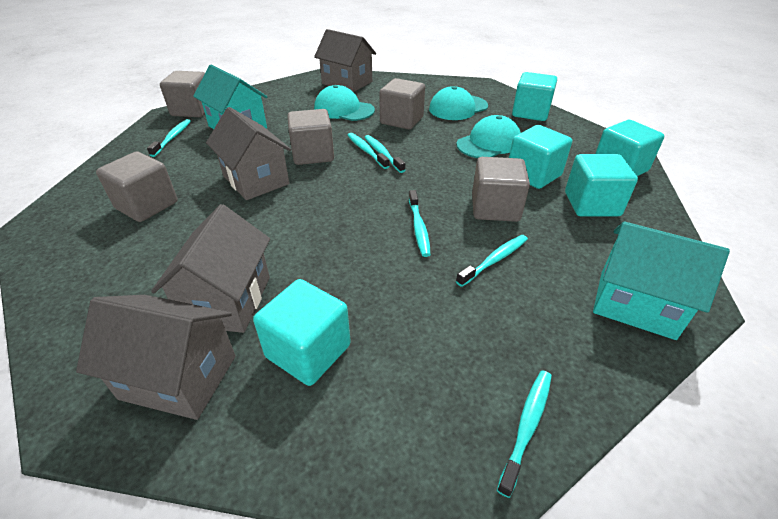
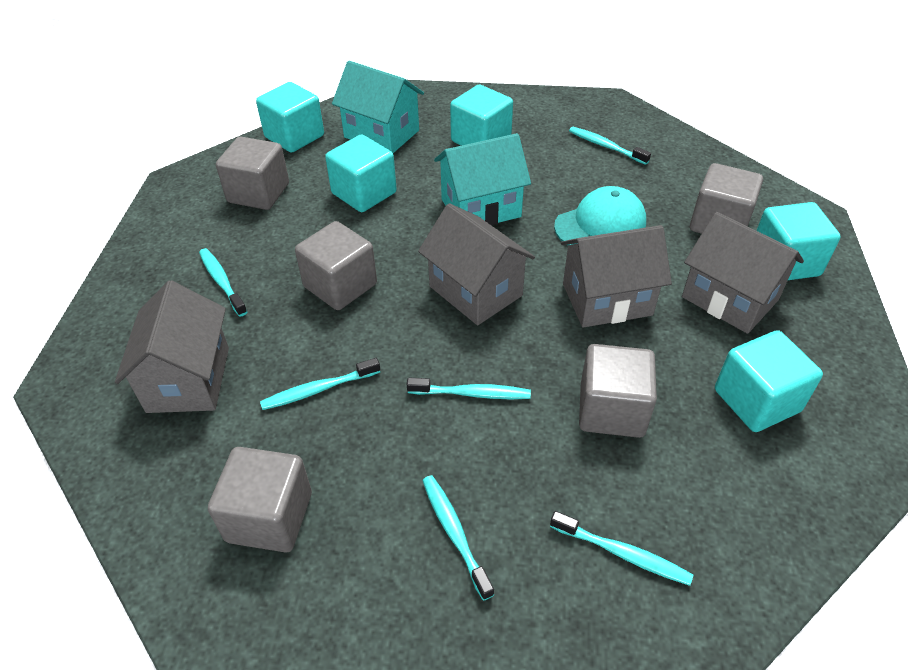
turquoise cap: 3 -> 1

